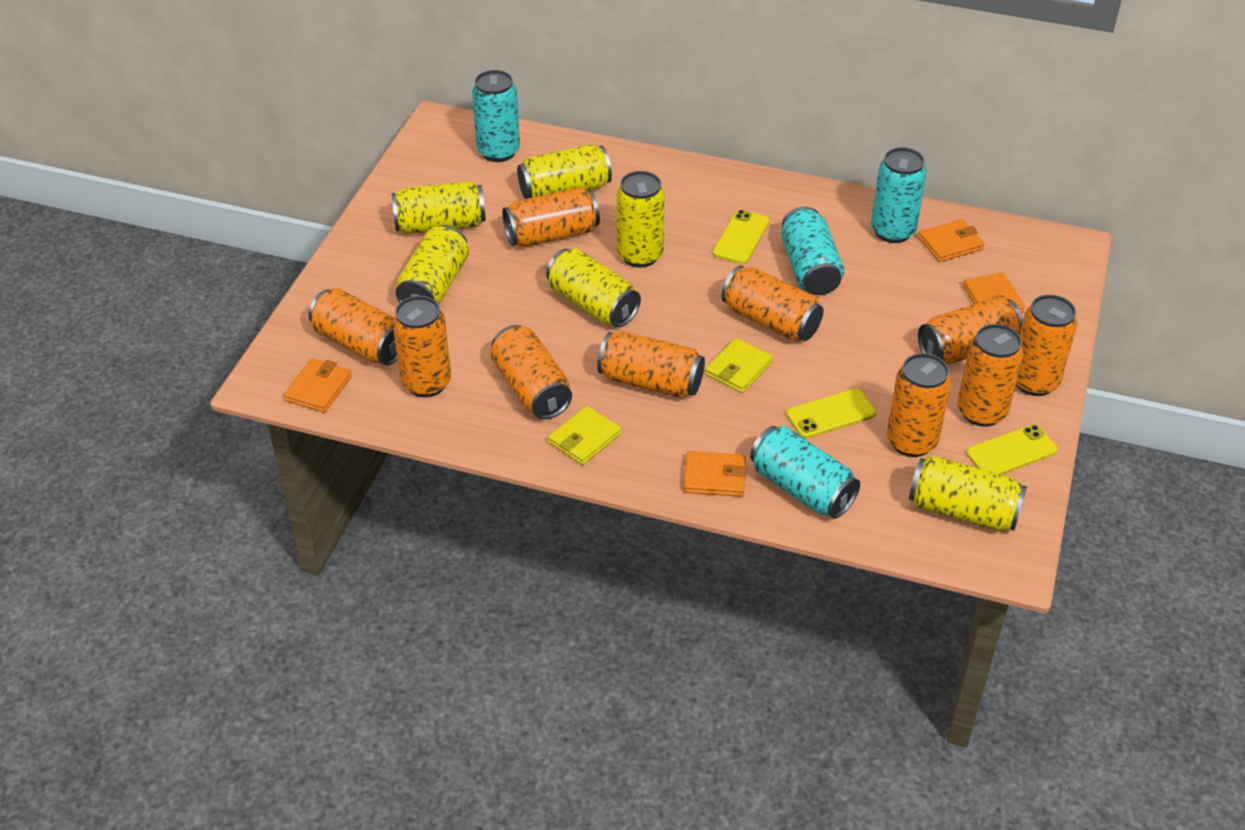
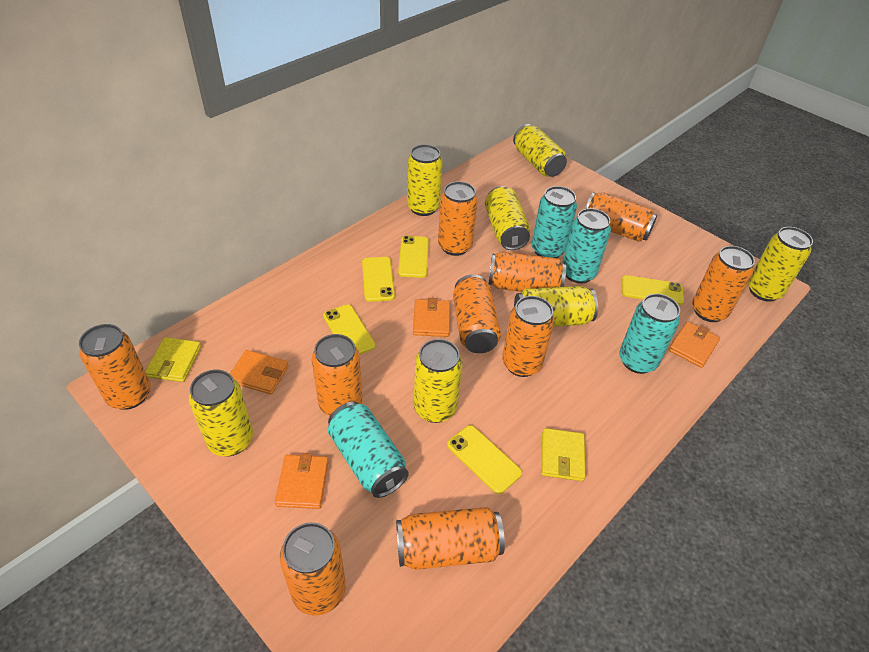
yellow can: 6 -> 7
yellow phone: 3 -> 5

